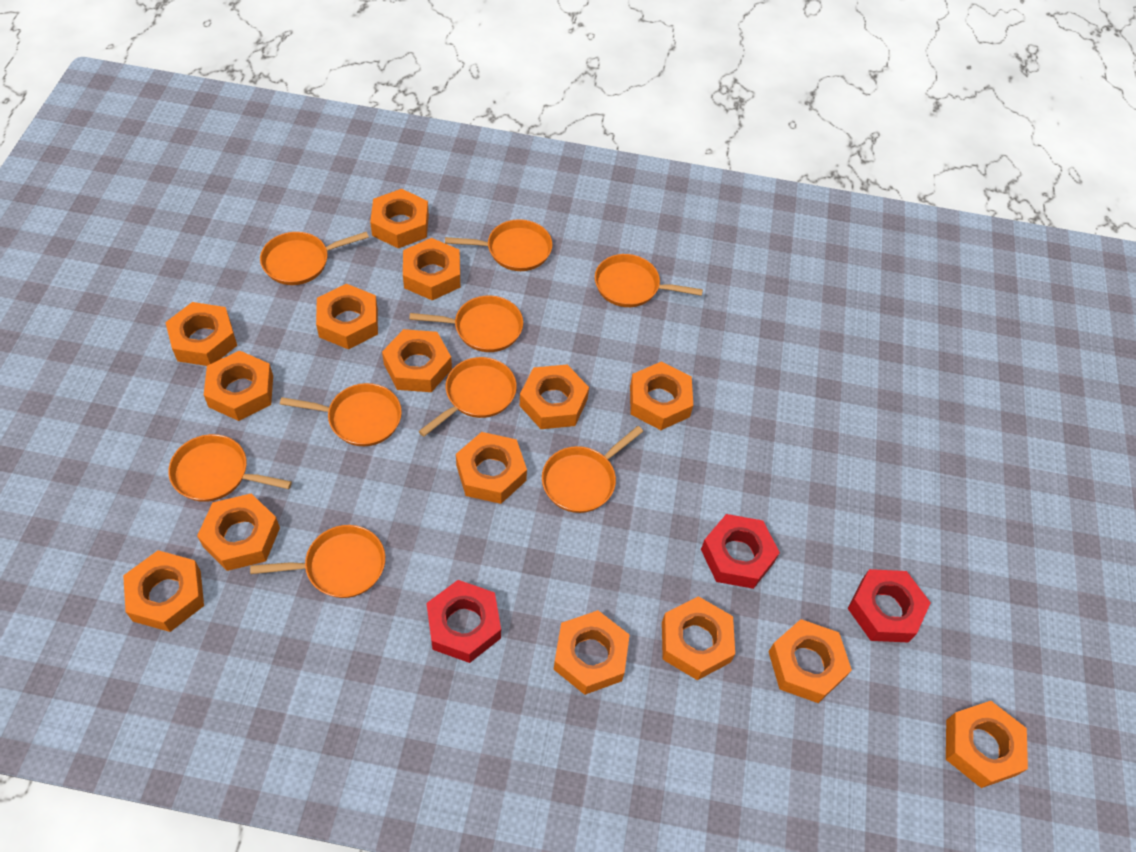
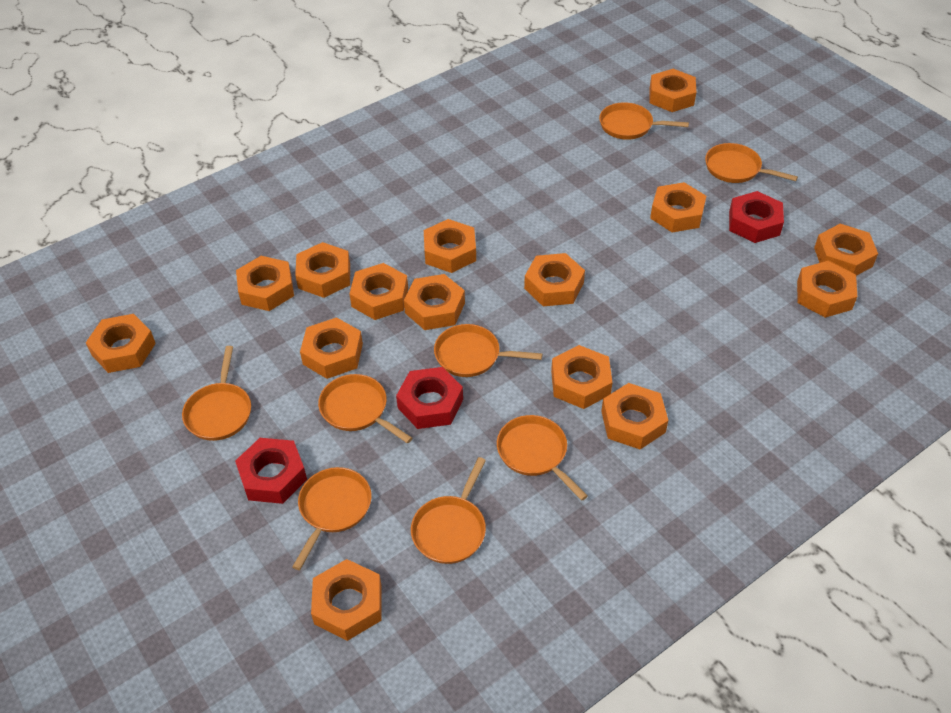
orange pan: 9 -> 8

